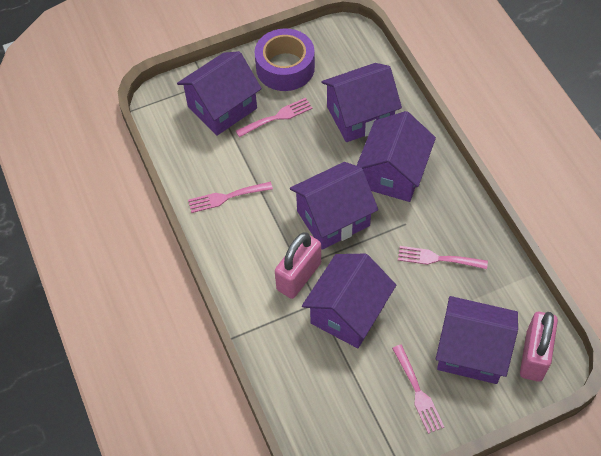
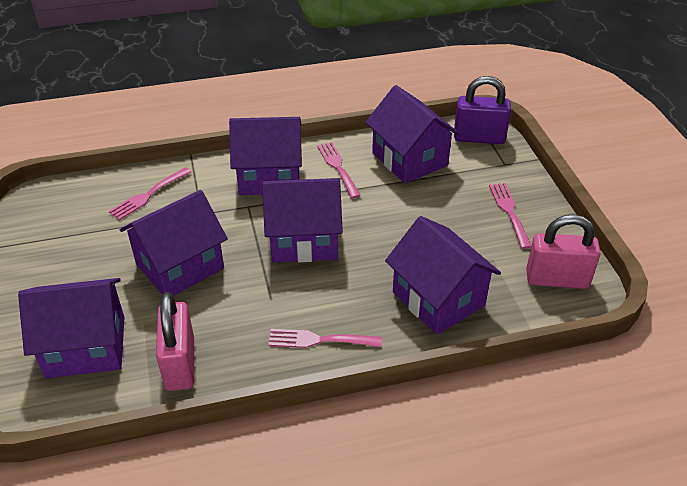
purple padlock: 0 -> 1
purple tape: 1 -> 0

